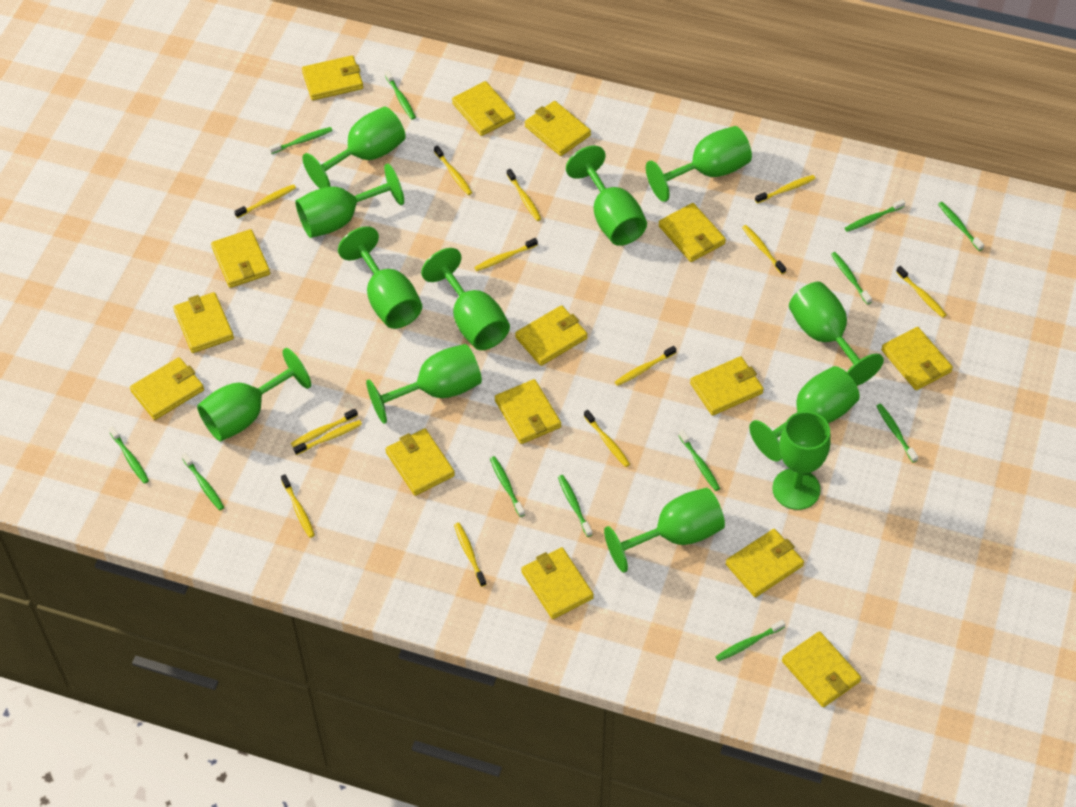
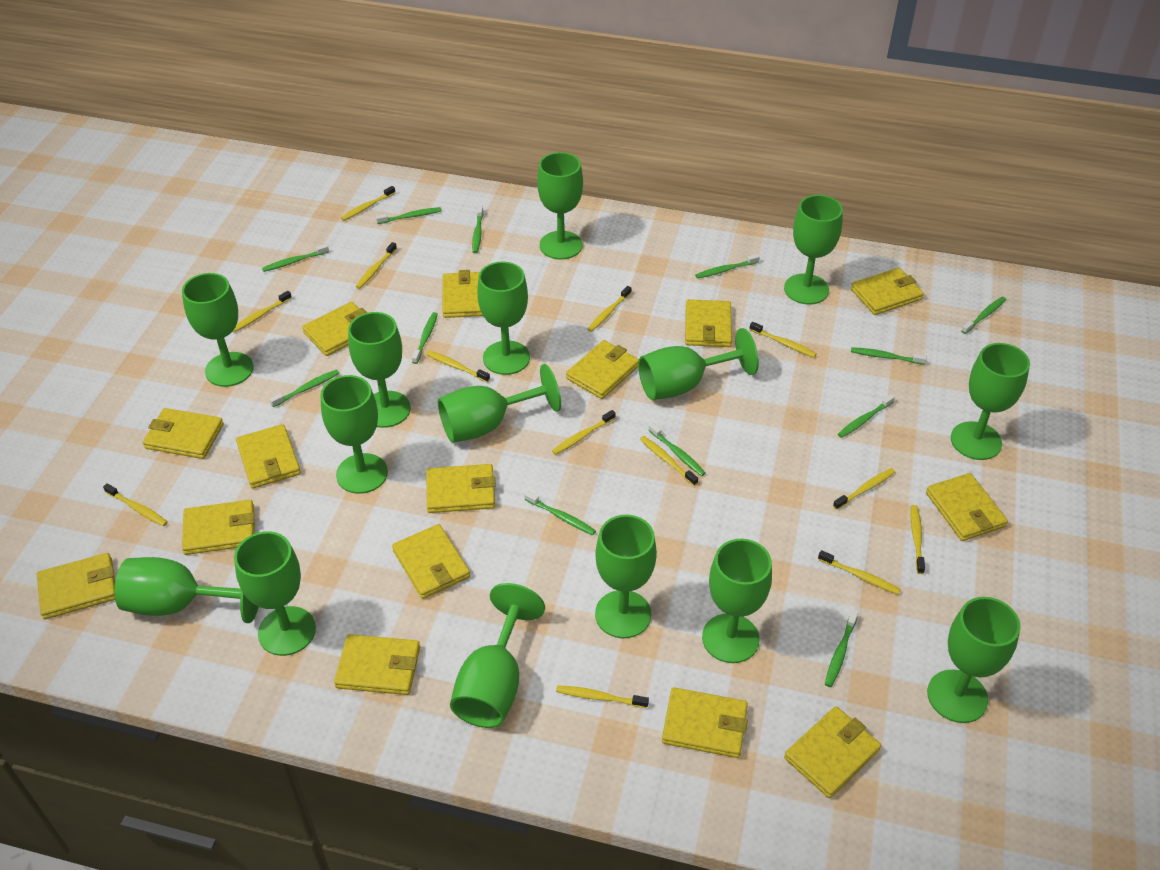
green goblet: 12 -> 15

